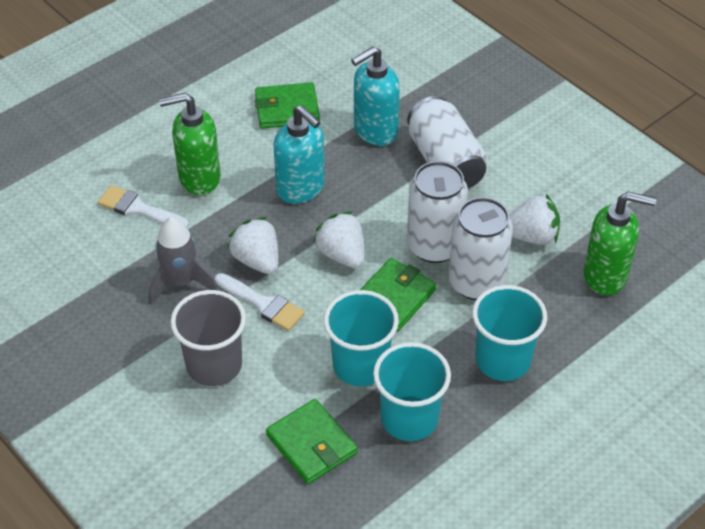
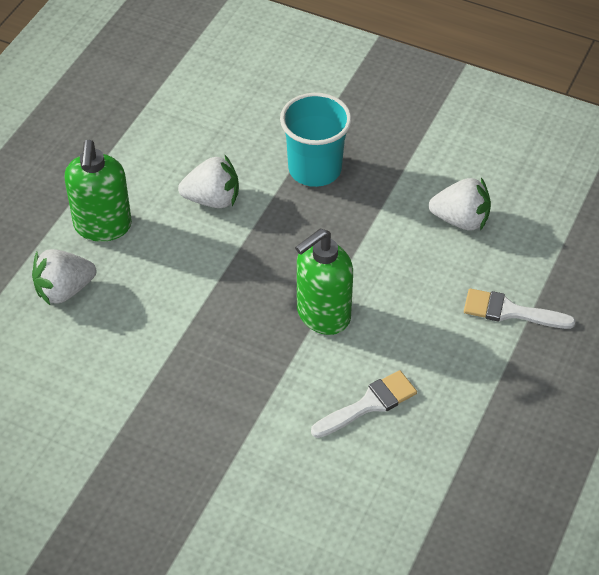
green wallet: 3 -> 0
grey cup: 1 -> 0
grey rocket: 1 -> 0
turquoise cup: 3 -> 1
turquoise soap dispenser: 2 -> 0
white can: 3 -> 0

